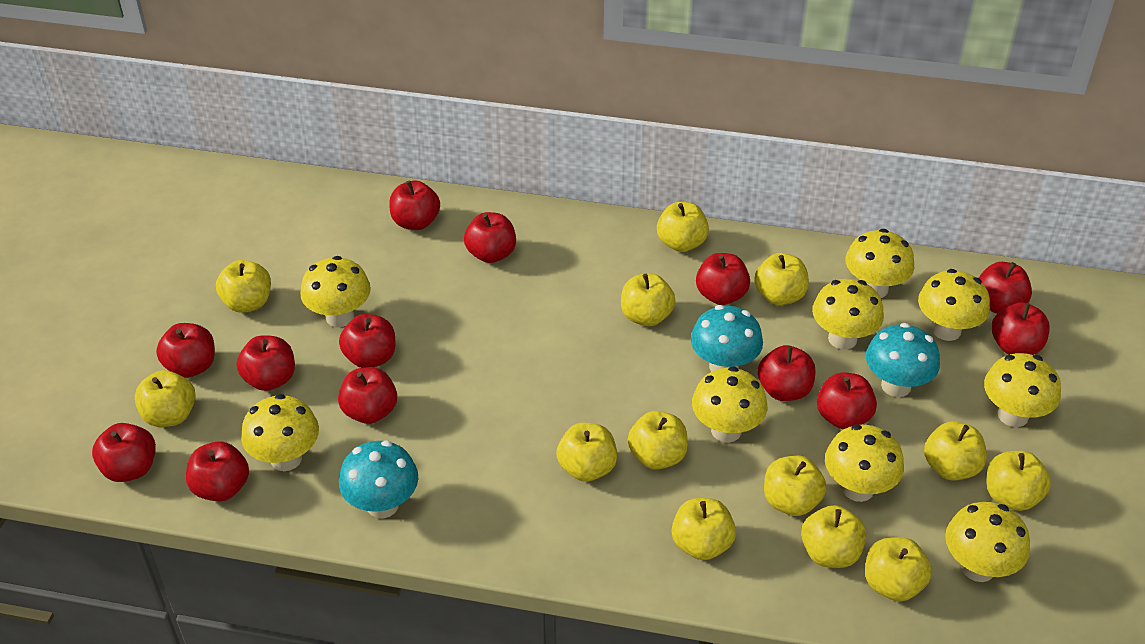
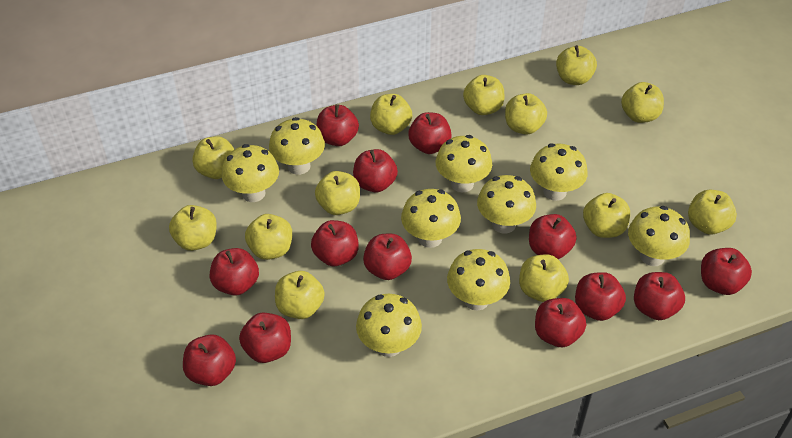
turquoise mushroom: 3 -> 0

